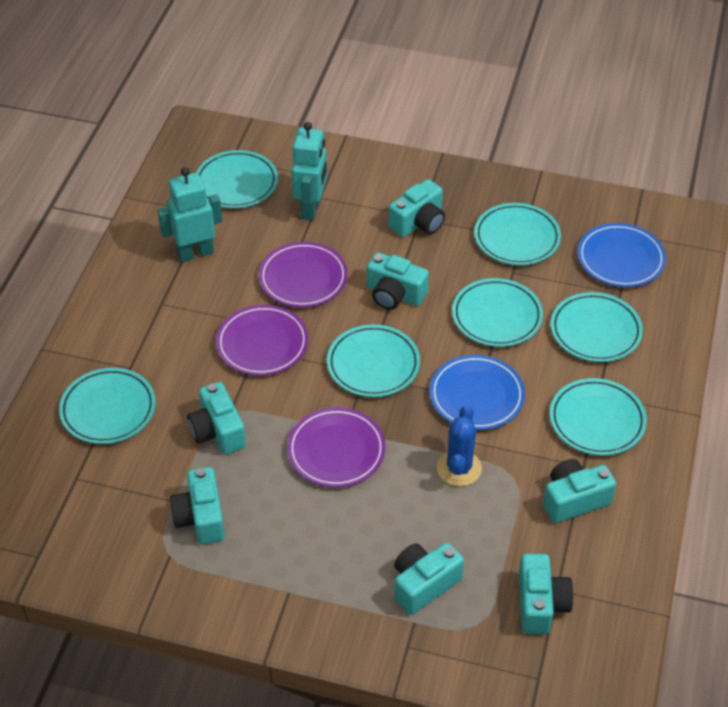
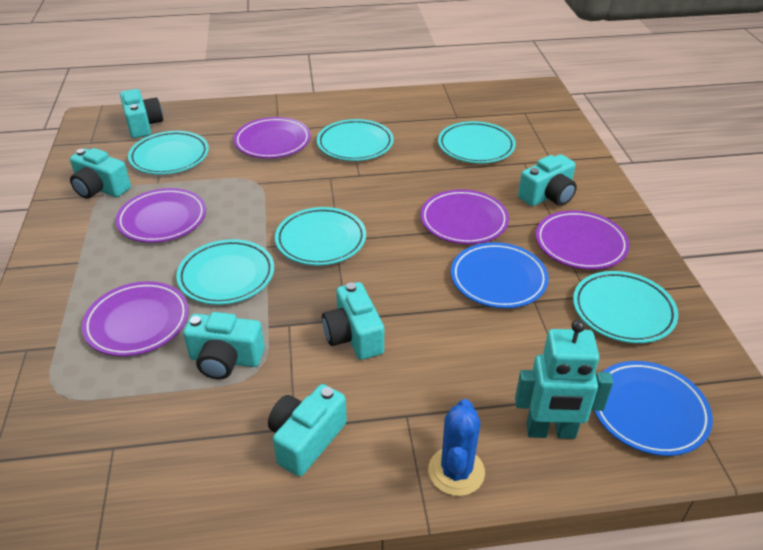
purple plate: 3 -> 5
turquoise camera: 7 -> 6
turquoise plate: 7 -> 6
turquoise robot: 2 -> 1

